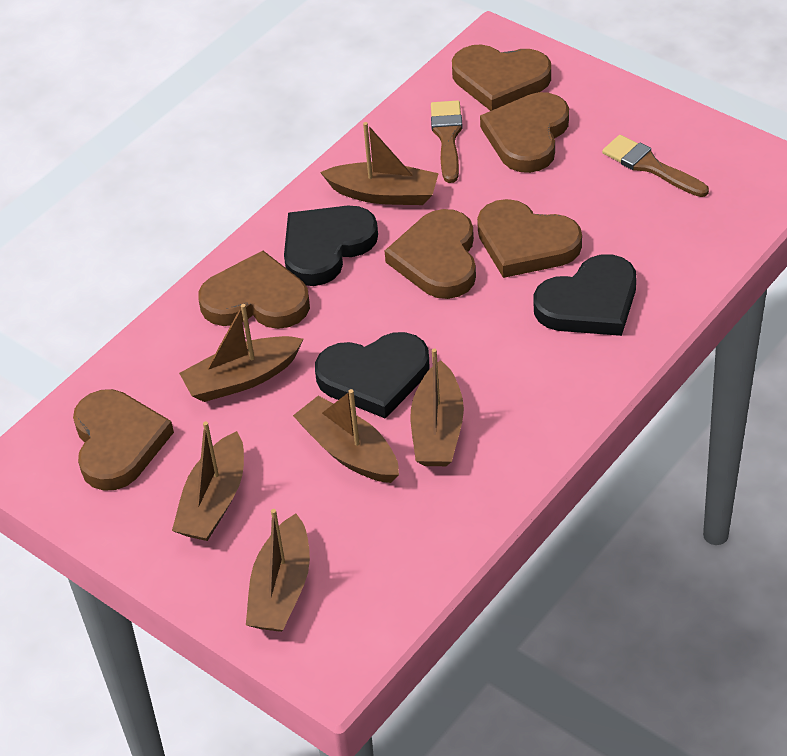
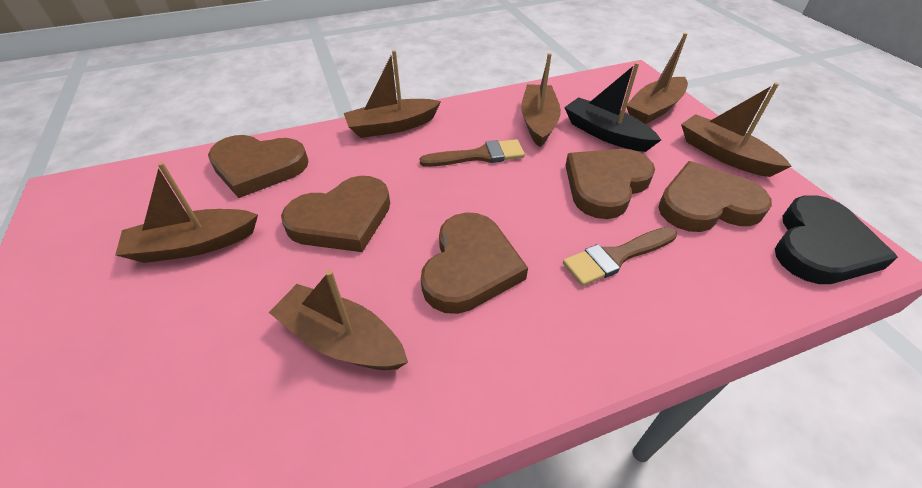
black boat: 0 -> 1
black heart: 3 -> 1
brown heart: 6 -> 5

